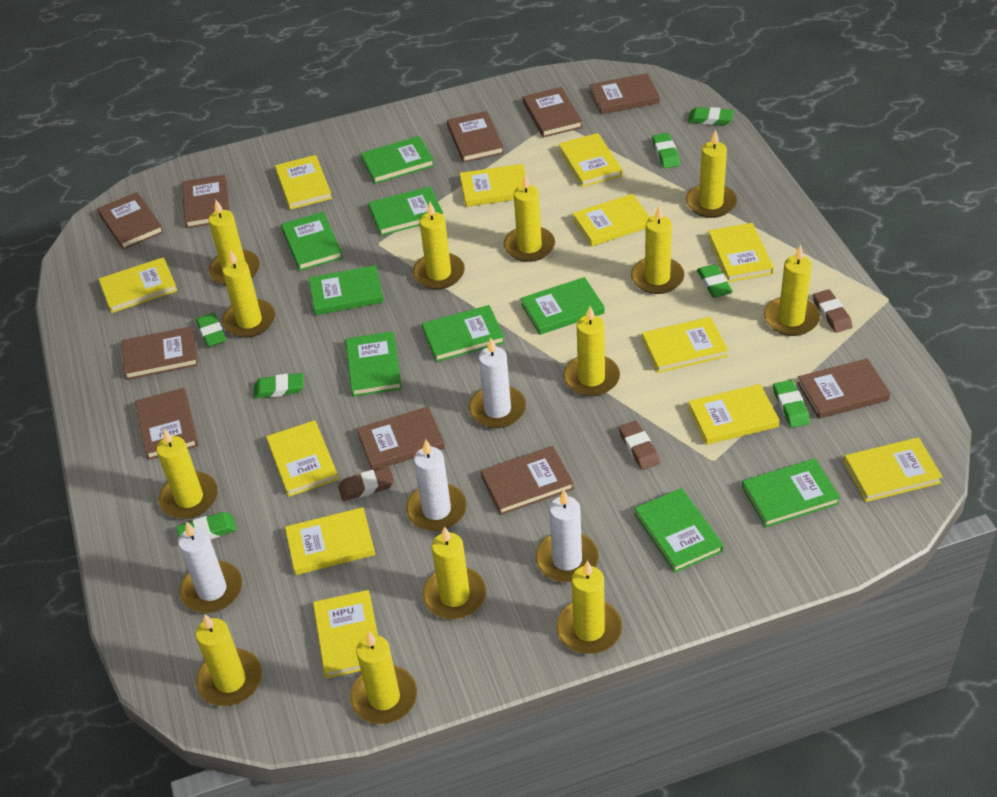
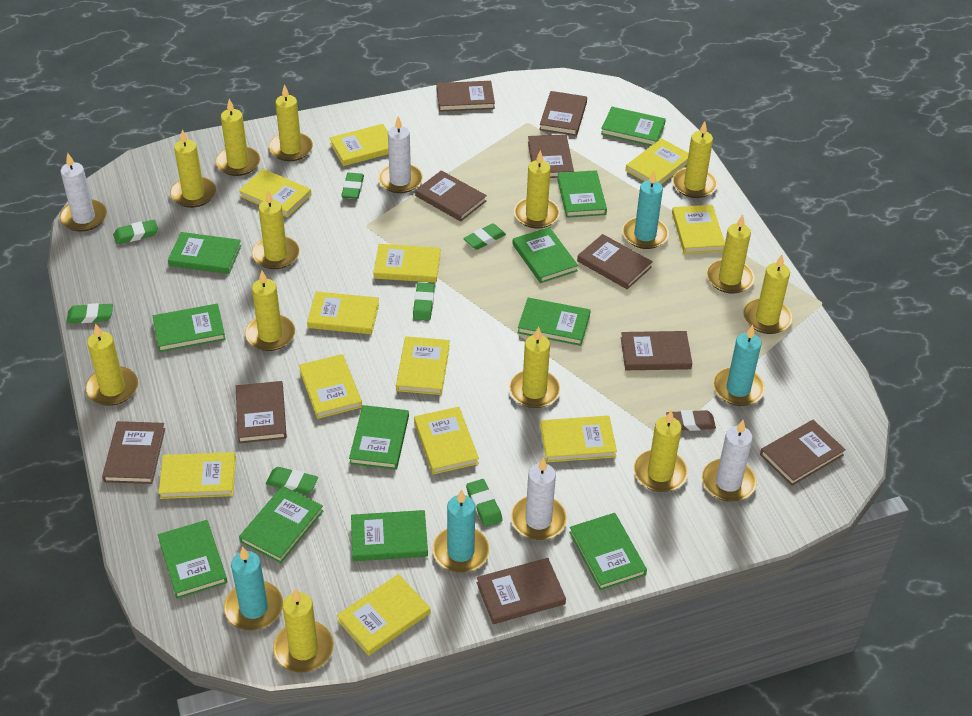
brown eraser: 3 -> 1
green book: 9 -> 11
turquoise candle: 0 -> 4

